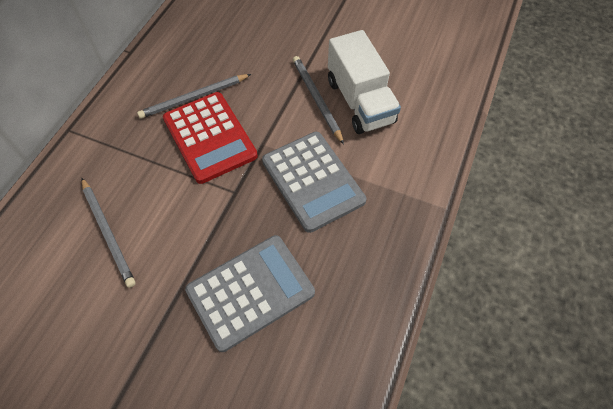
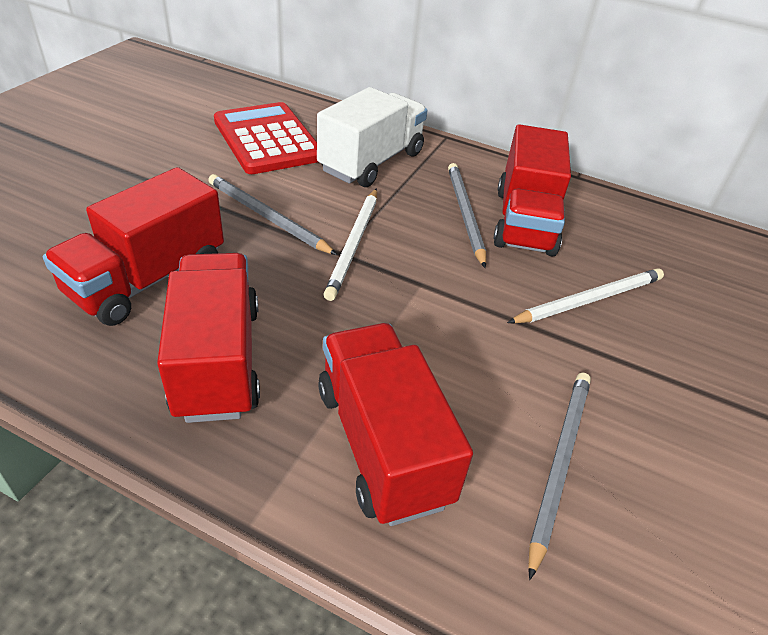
grey calculator: 2 -> 0
red truck: 0 -> 4
white pencil: 0 -> 2

